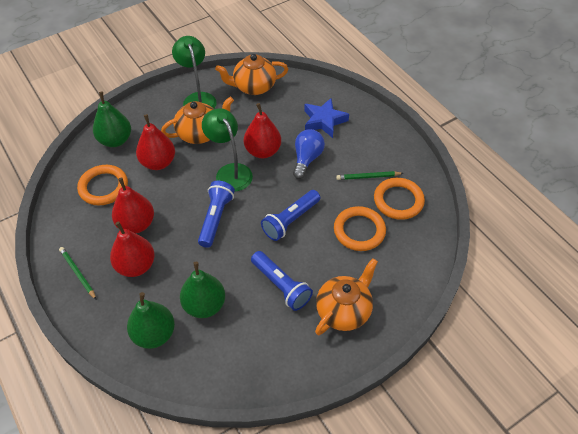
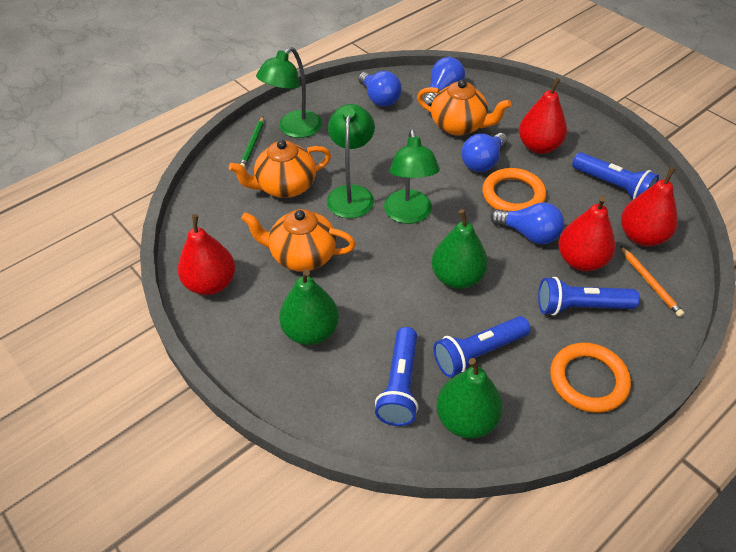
blue flashlight: 3 -> 4
blue light bulb: 1 -> 4
blue star: 1 -> 0
green lamp: 2 -> 3
green pencil: 2 -> 1
orange pencil: 0 -> 1
orange ring: 3 -> 2

